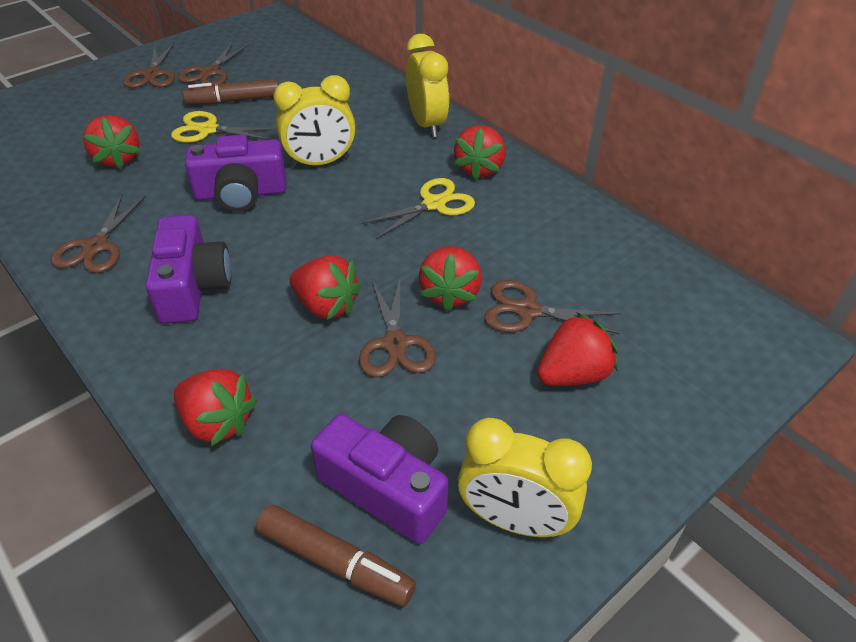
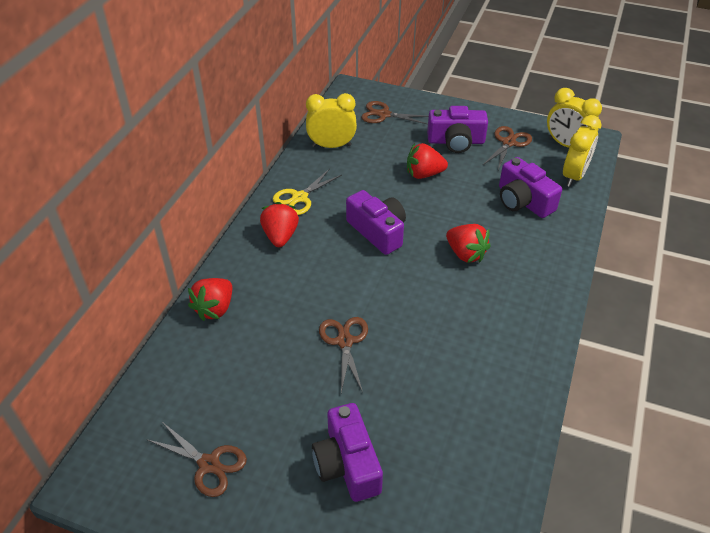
brown marker: 2 -> 0
brown scissors: 5 -> 4
purple camera: 3 -> 4
red strawberry: 6 -> 4
yellow scissors: 2 -> 1

